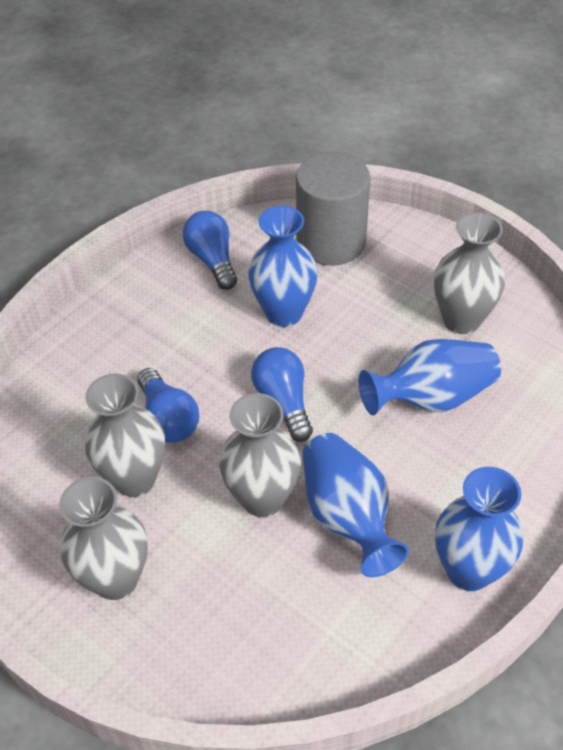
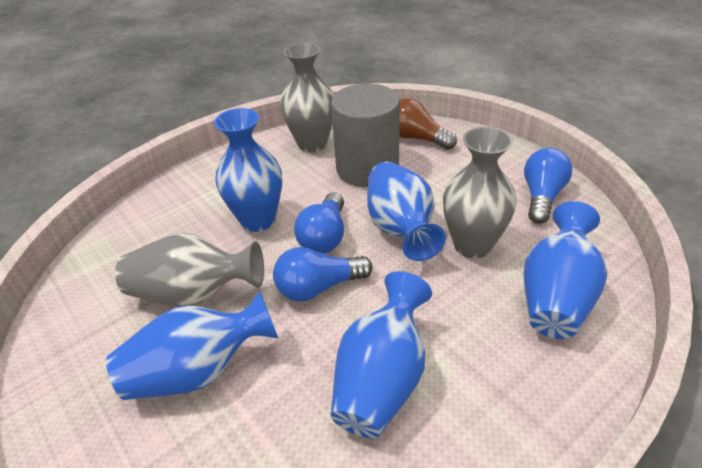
blue vase: 4 -> 5
brown light bulb: 0 -> 1
grey vase: 4 -> 3

